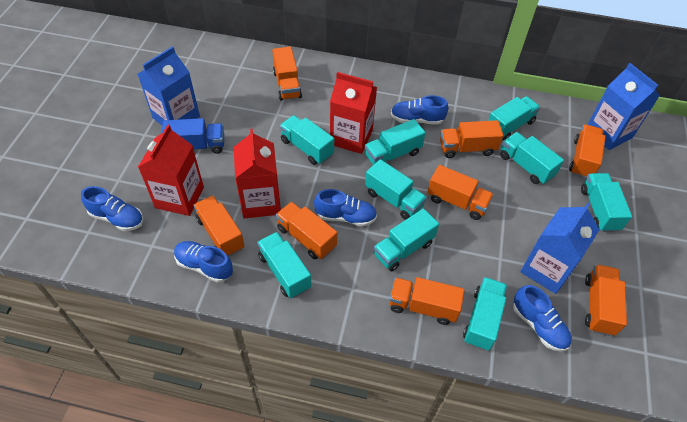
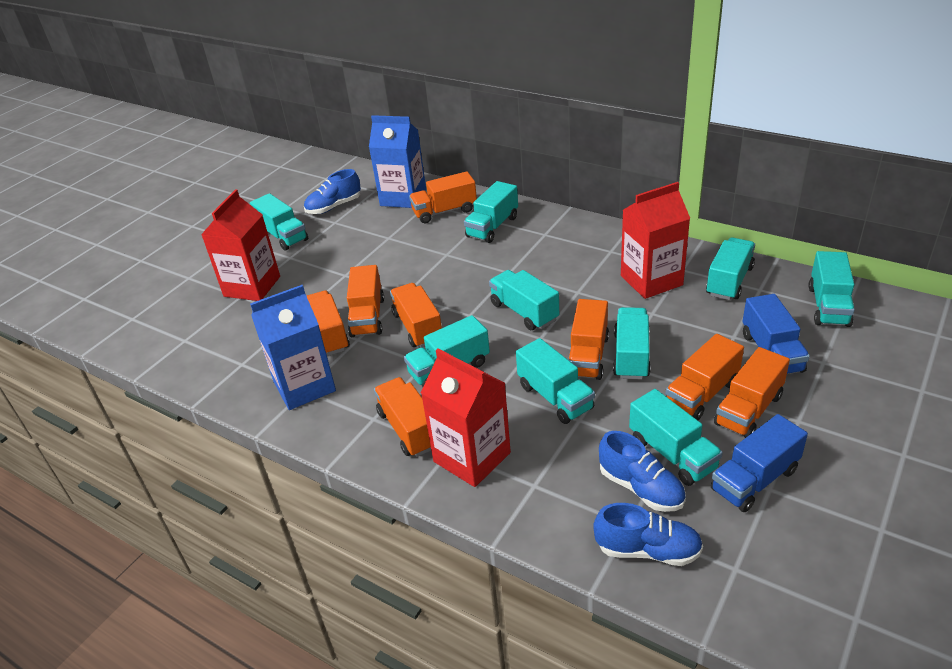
blue carton: 3 -> 2
blue shoe: 5 -> 3
blue truck: 1 -> 2

